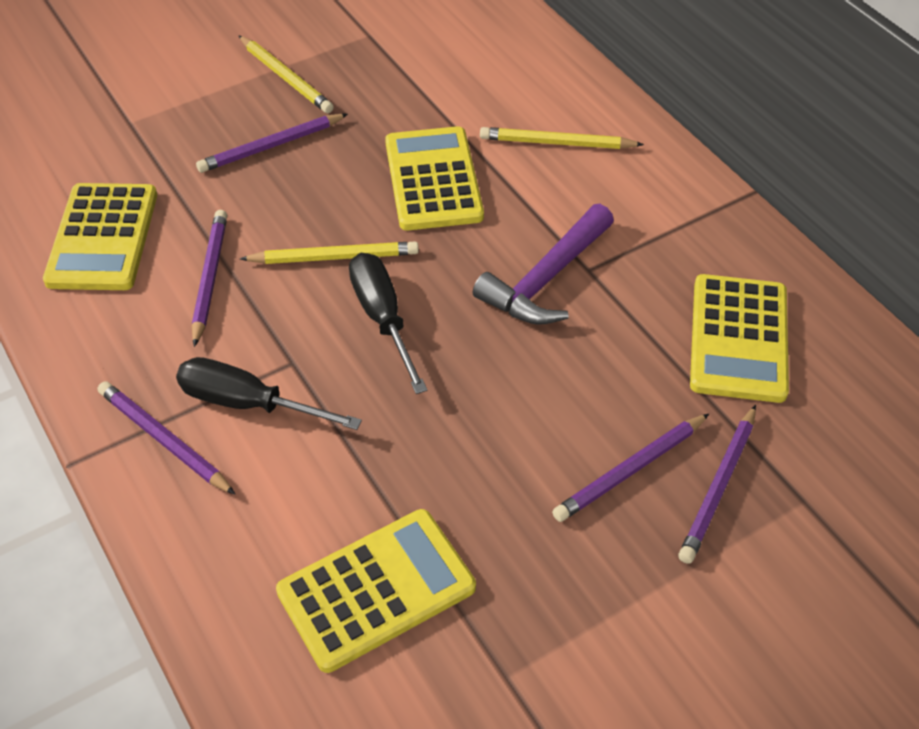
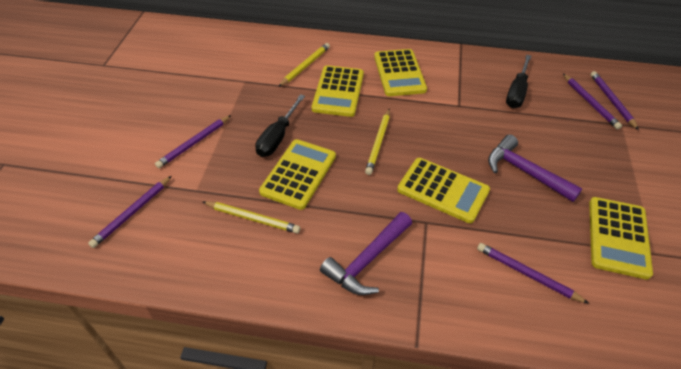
purple hammer: 1 -> 2
yellow calculator: 4 -> 5

